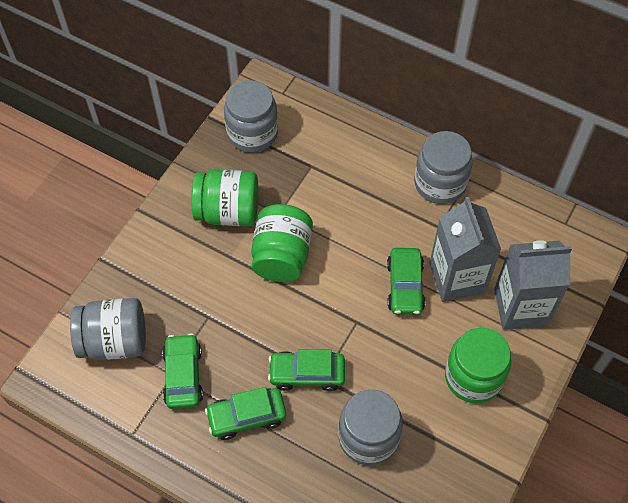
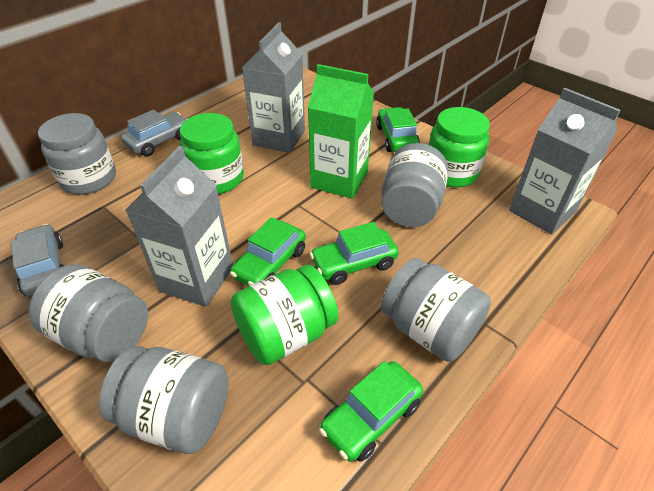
green carton: 0 -> 1
grey car: 0 -> 2
grey carton: 2 -> 3
grey jar: 4 -> 5

